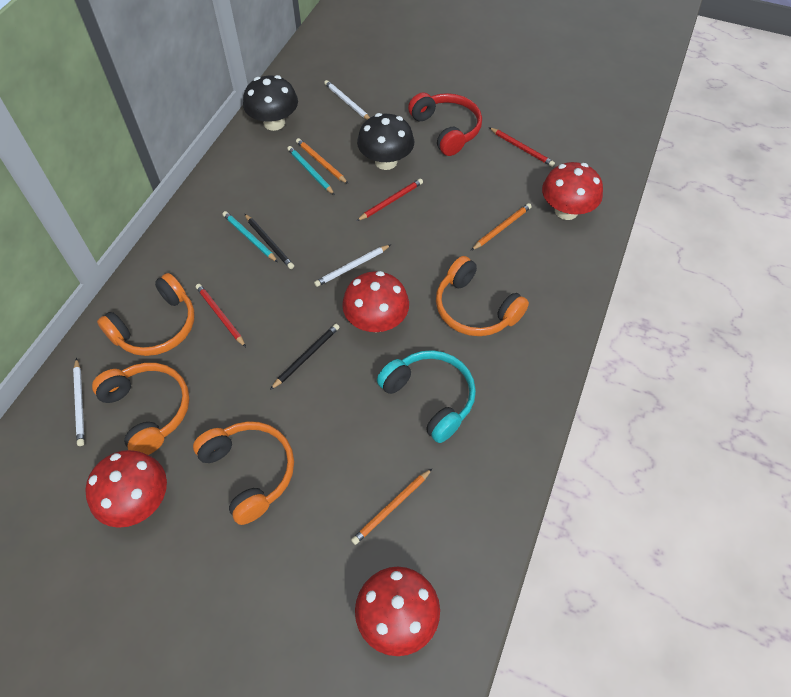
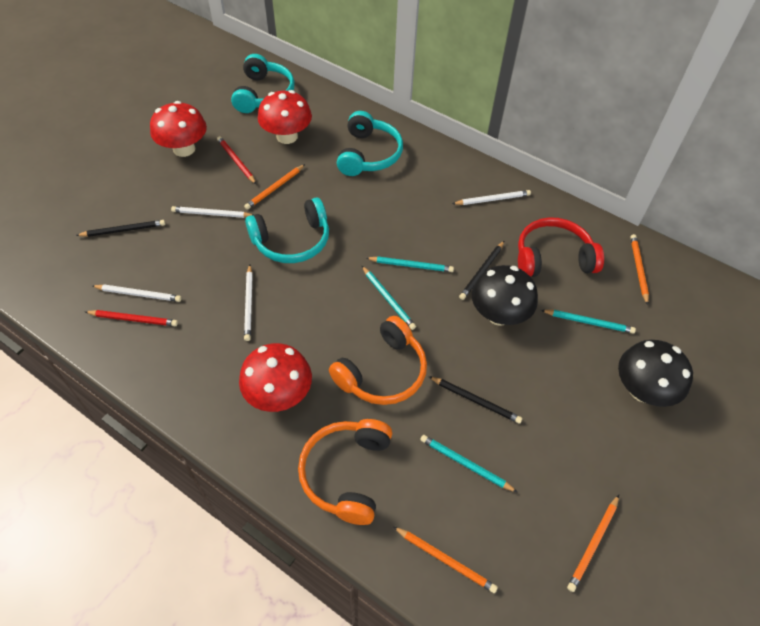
black pencil: 2 -> 3
orange headphones: 4 -> 2
orange pencil: 3 -> 4
red mushroom: 4 -> 3
red pencil: 3 -> 2
turquoise headphones: 1 -> 3
turquoise pencil: 2 -> 4
white pencil: 3 -> 4

